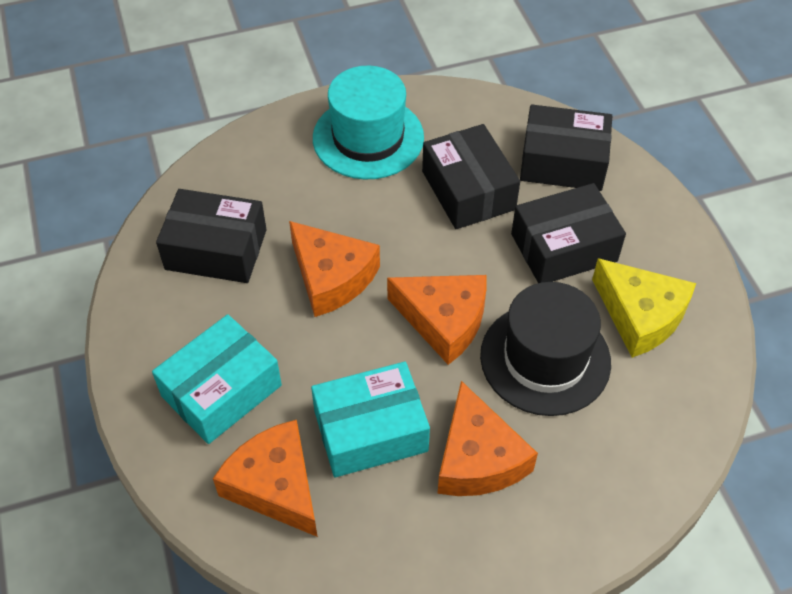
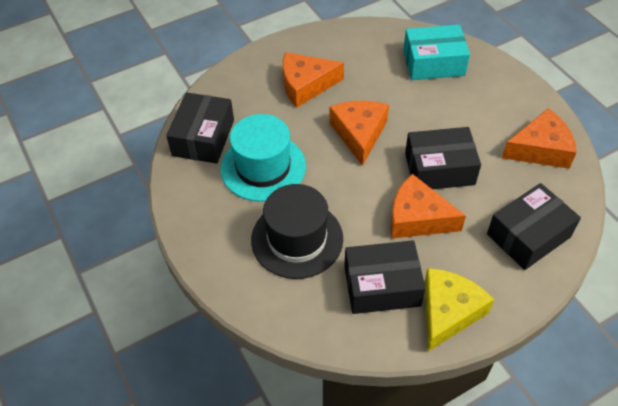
turquoise box: 2 -> 1

